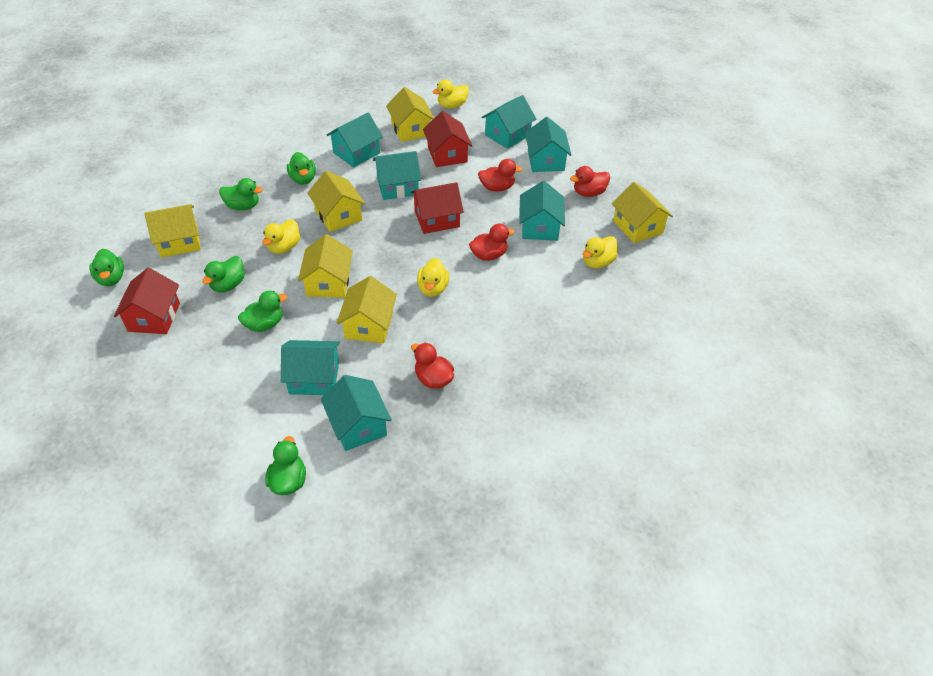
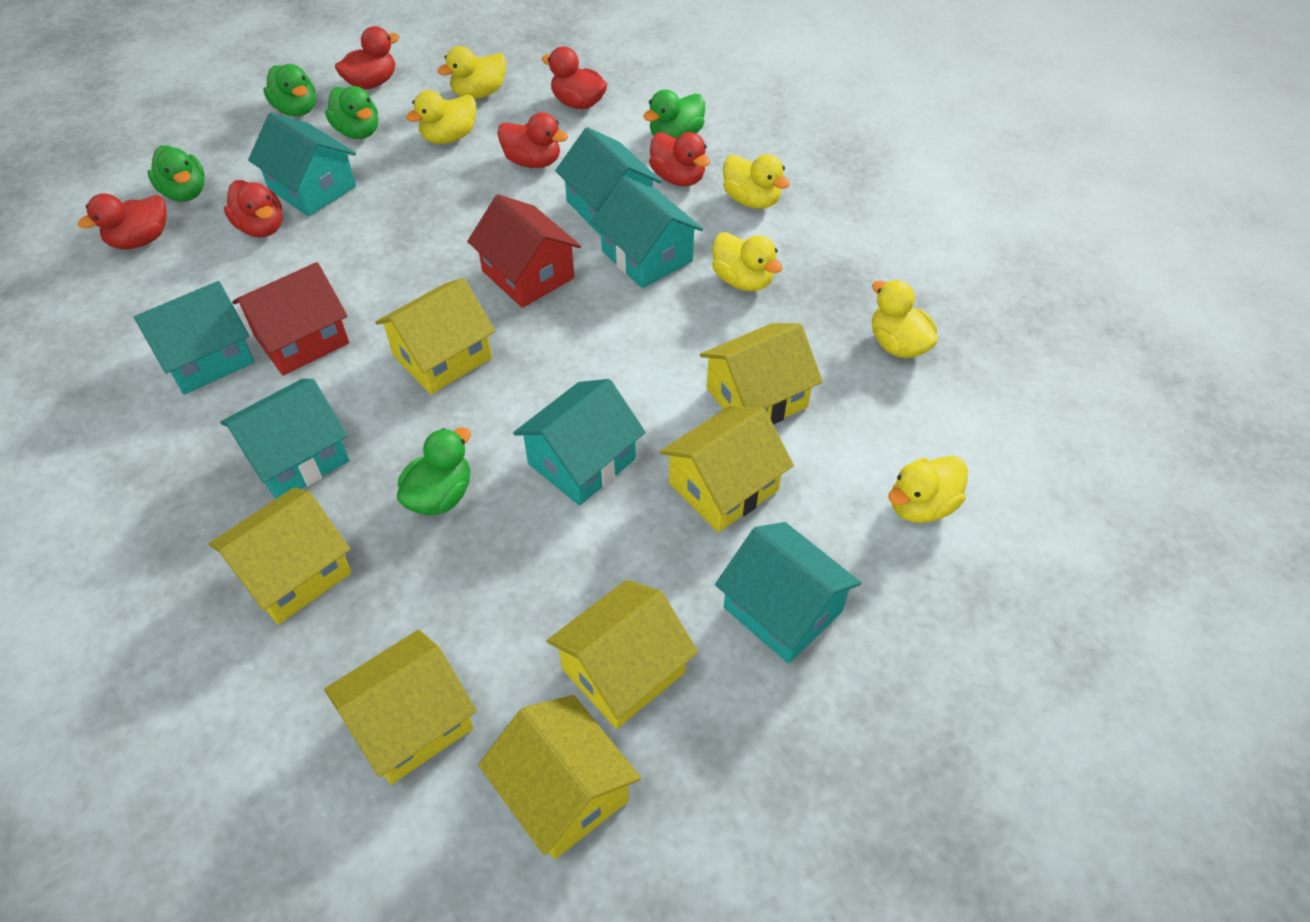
green duck: 6 -> 5
red duck: 4 -> 6
red house: 3 -> 2
yellow duck: 4 -> 6
yellow house: 6 -> 7

